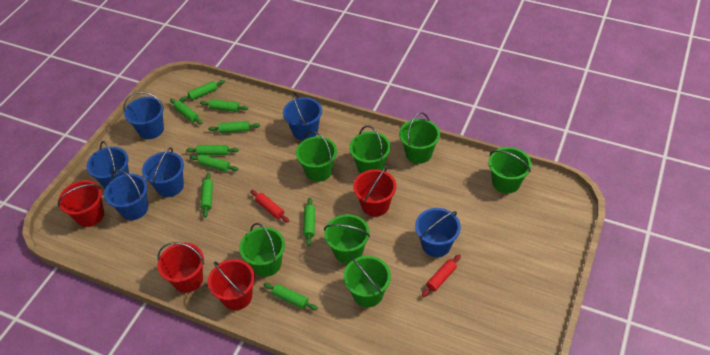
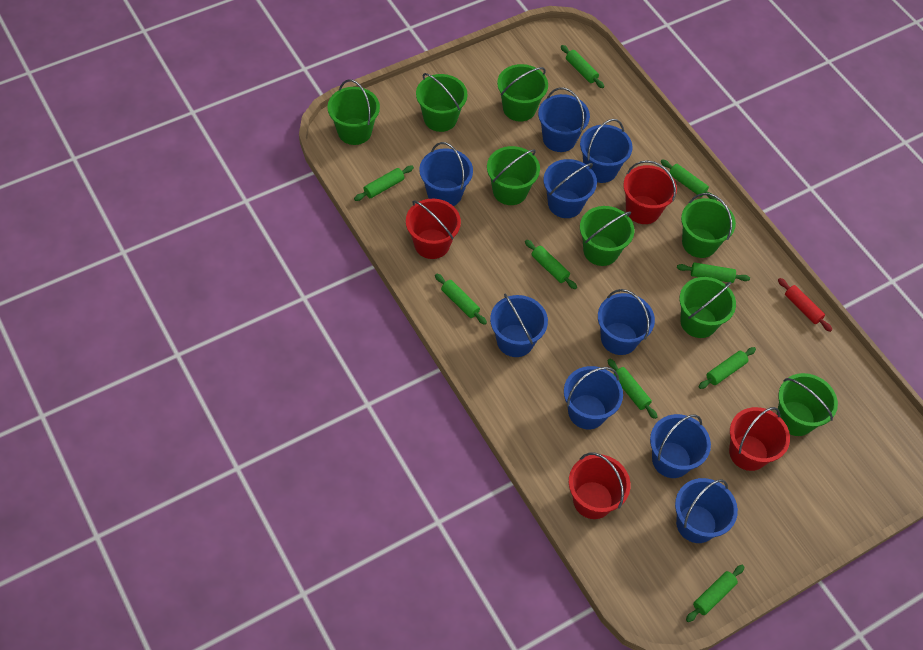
blue bucket: 6 -> 9
green bucket: 7 -> 8
red rolling pin: 2 -> 1

